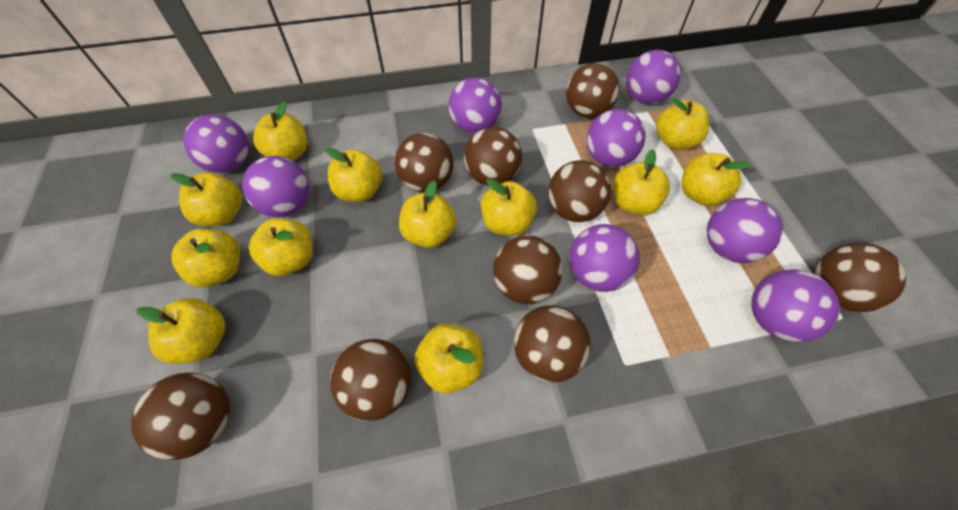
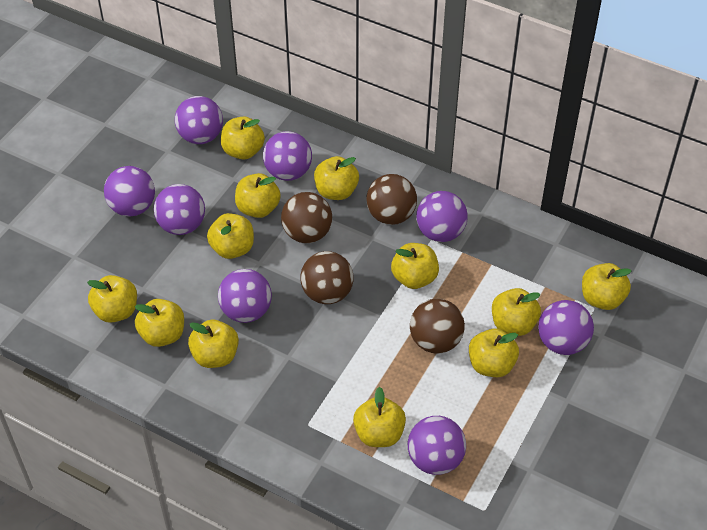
brown ball: 9 -> 4

